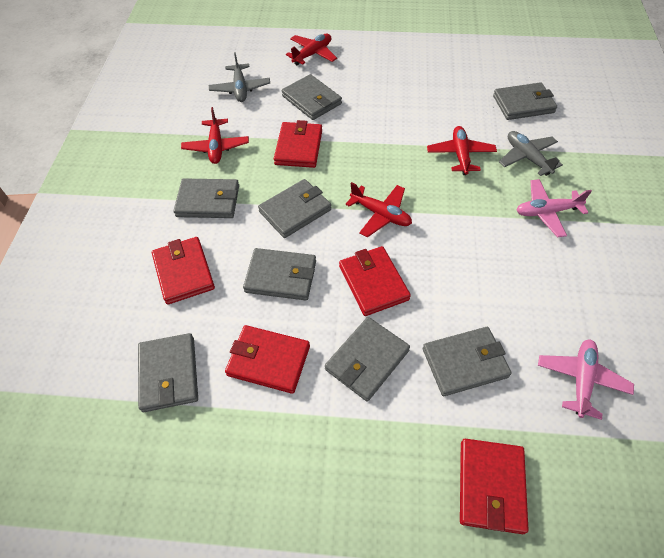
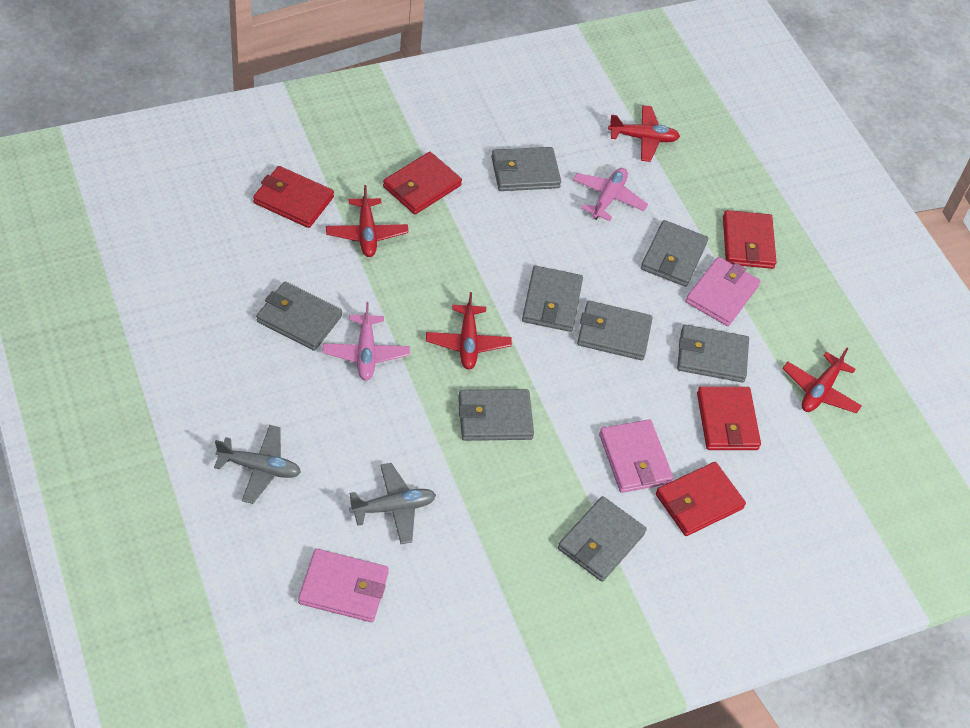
pink wallet: 0 -> 3

